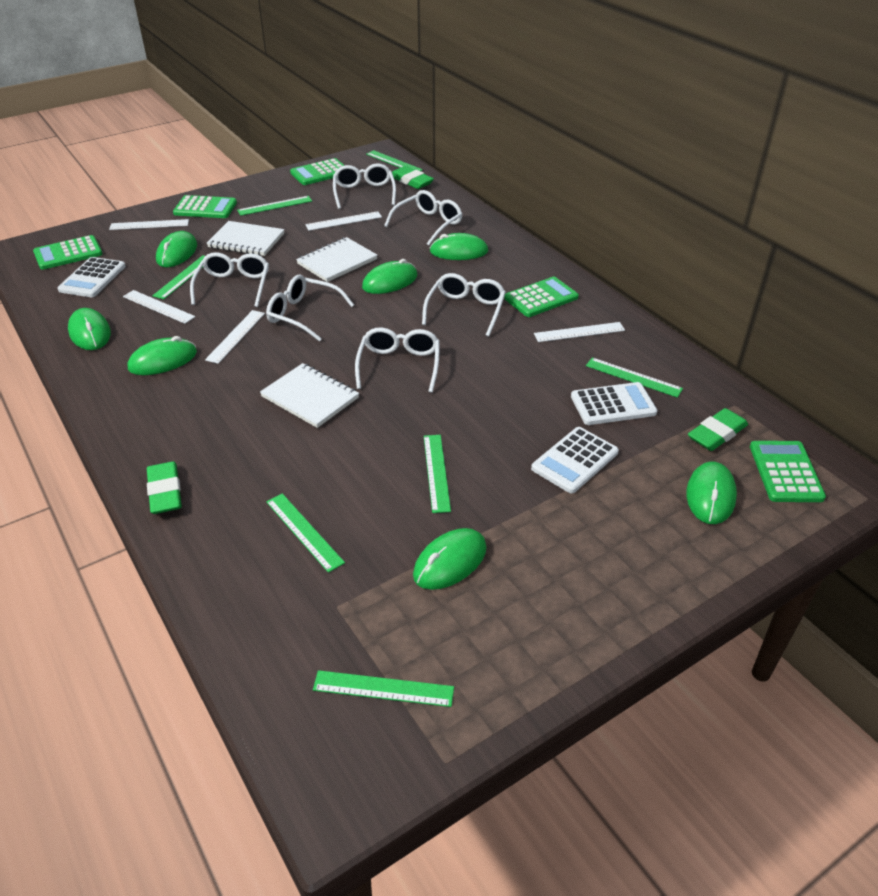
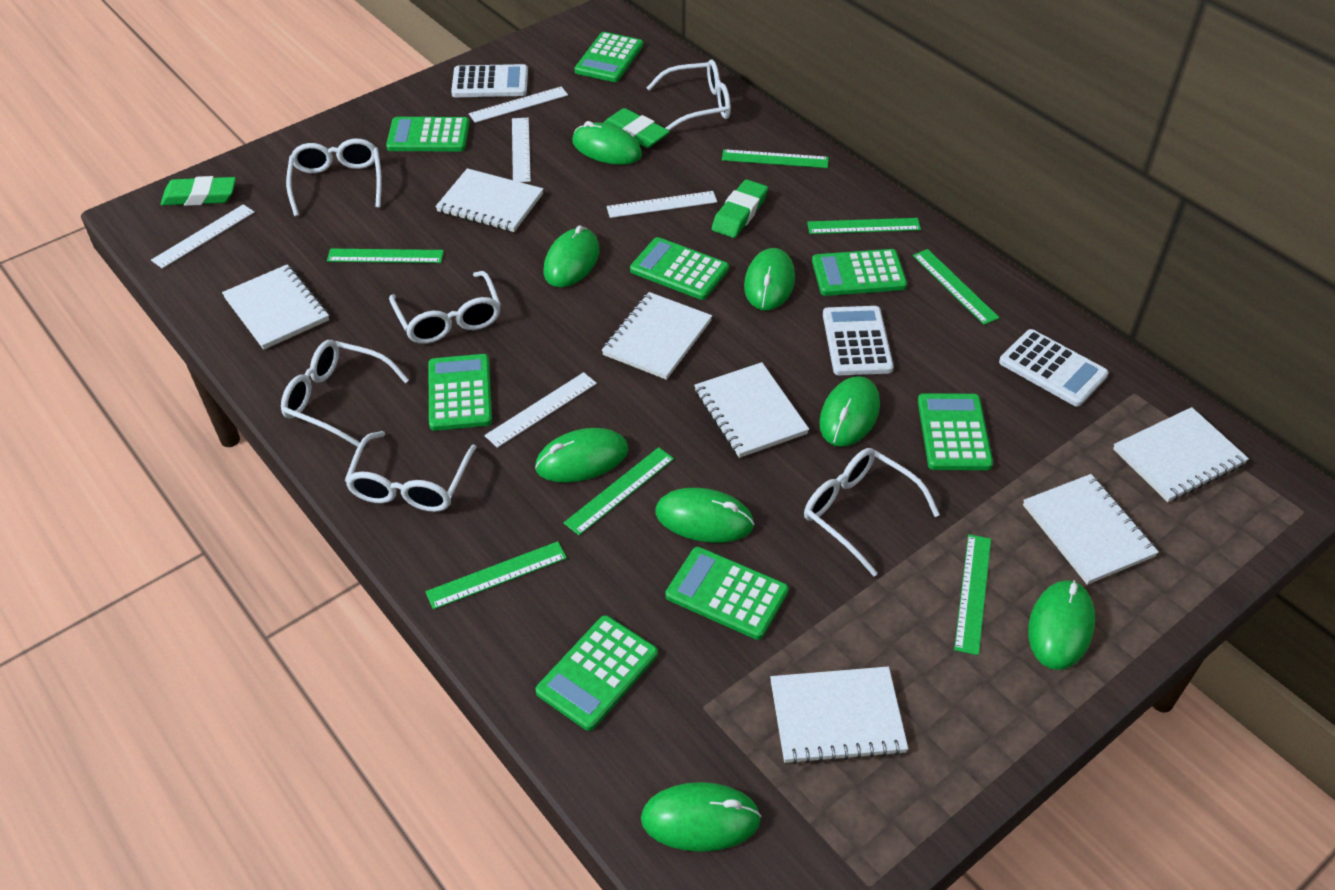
green calculator: 5 -> 8
green mouse: 7 -> 8
white notebook: 3 -> 7

